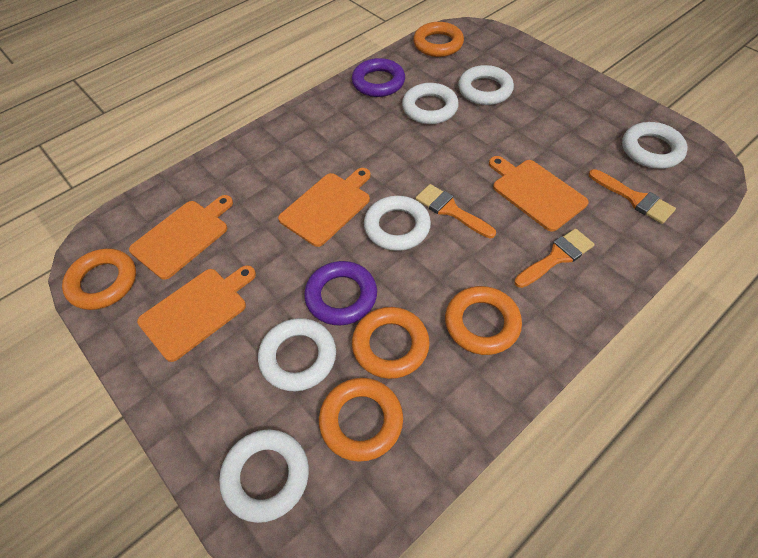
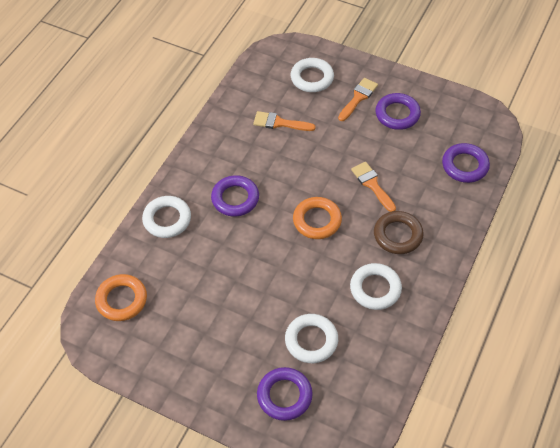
brown ring: 0 -> 1
orange cutting board: 4 -> 0
orange ring: 5 -> 2
purple ring: 2 -> 4
white ring: 6 -> 4

